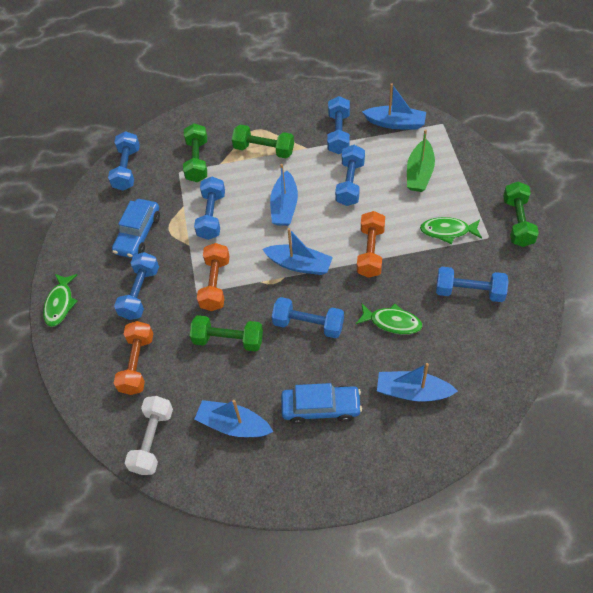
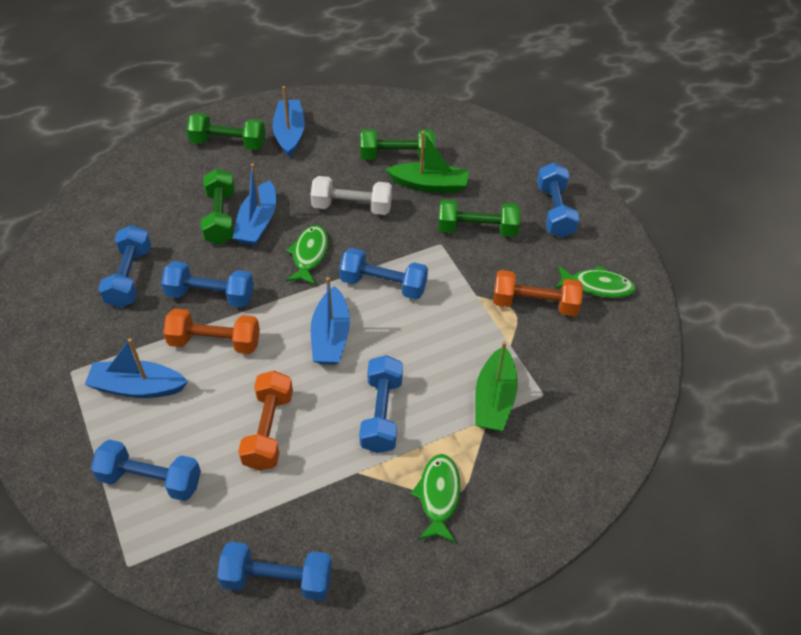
blue boat: 5 -> 4
blue car: 2 -> 0
green boat: 1 -> 2

